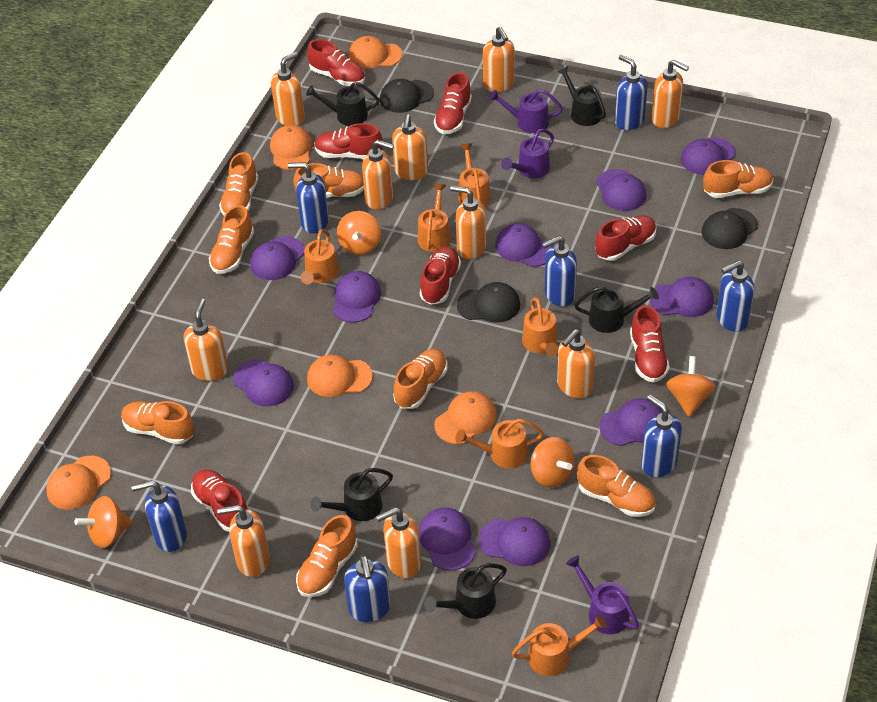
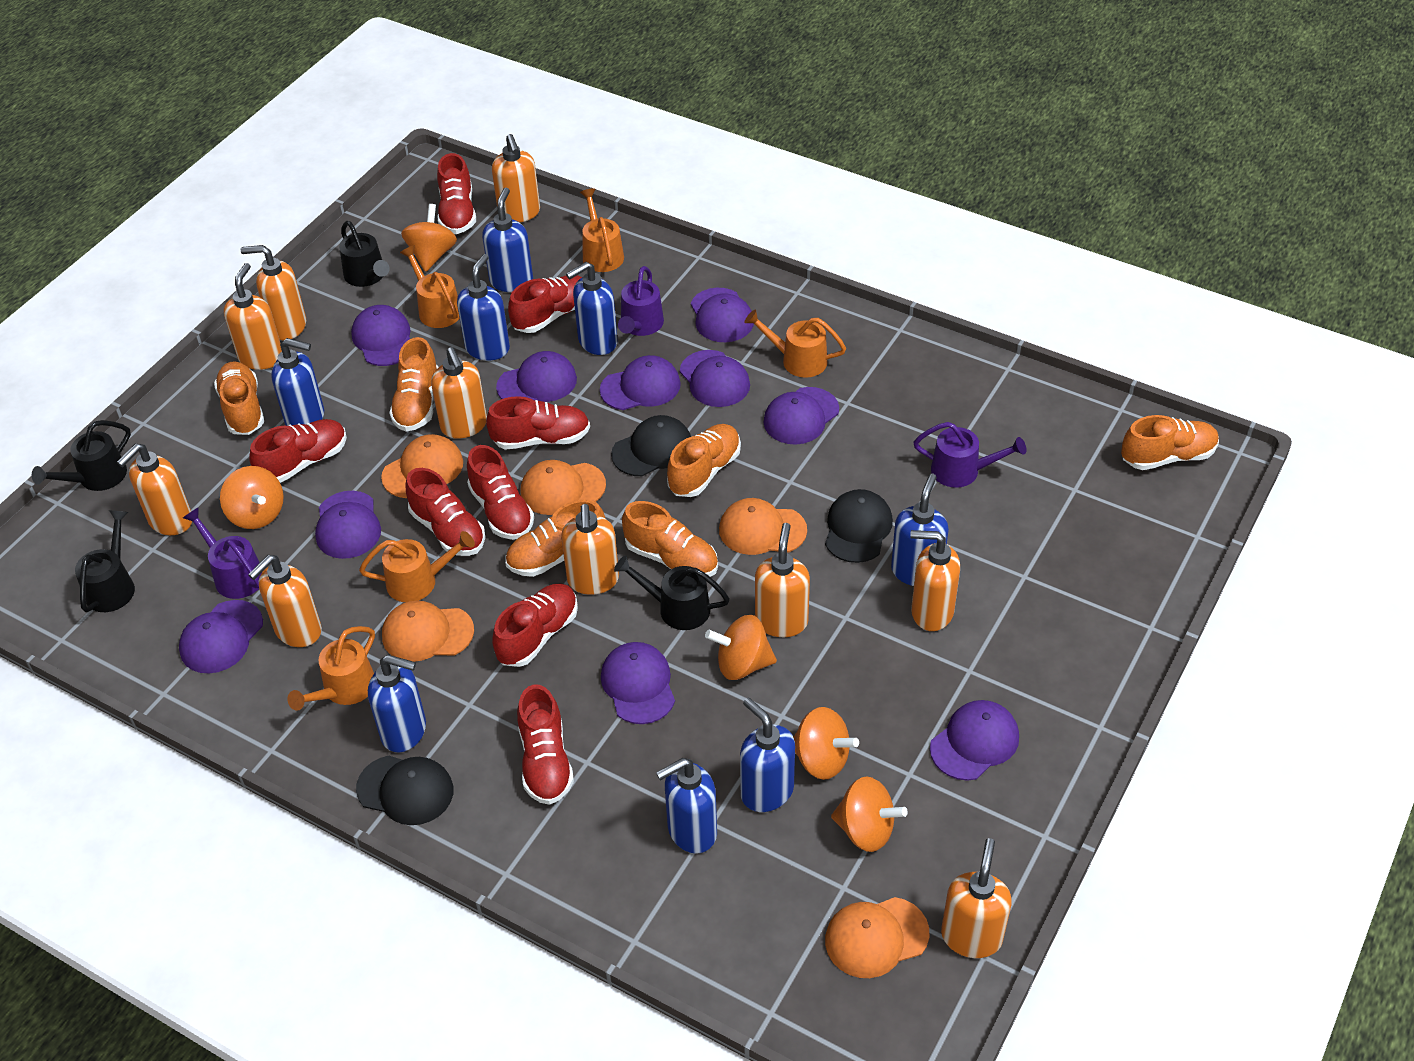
black watering can: 5 -> 4
blue soap dispenser: 7 -> 8
orange shoe: 8 -> 6
orange spinning top: 4 -> 5
orange watering can: 6 -> 5
red shoe: 7 -> 8

